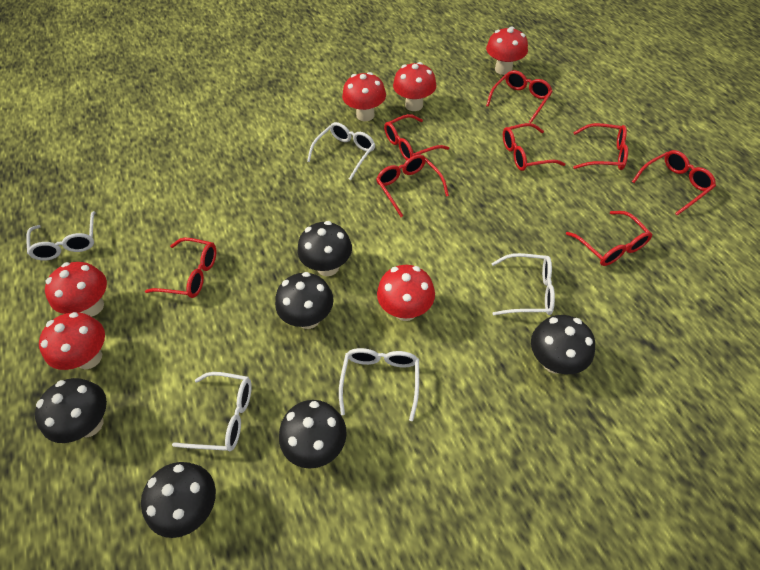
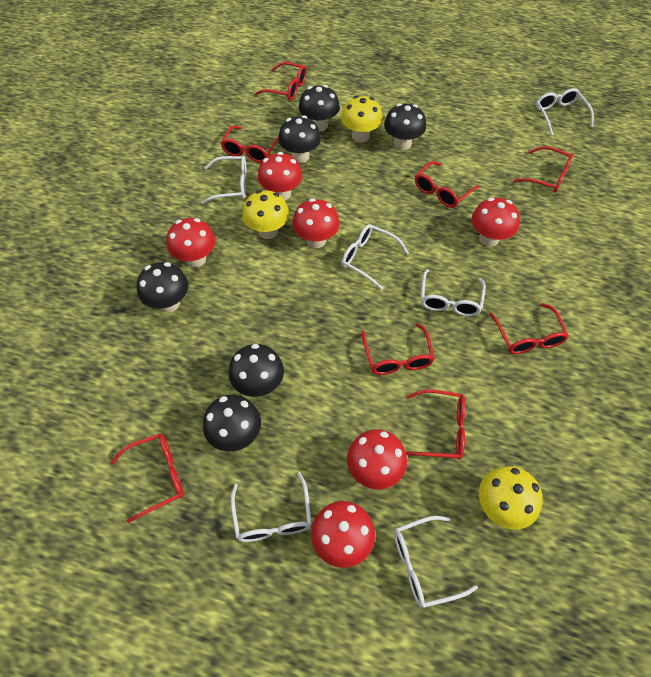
white glasses: 5 -> 6
yellow mushroom: 0 -> 3

